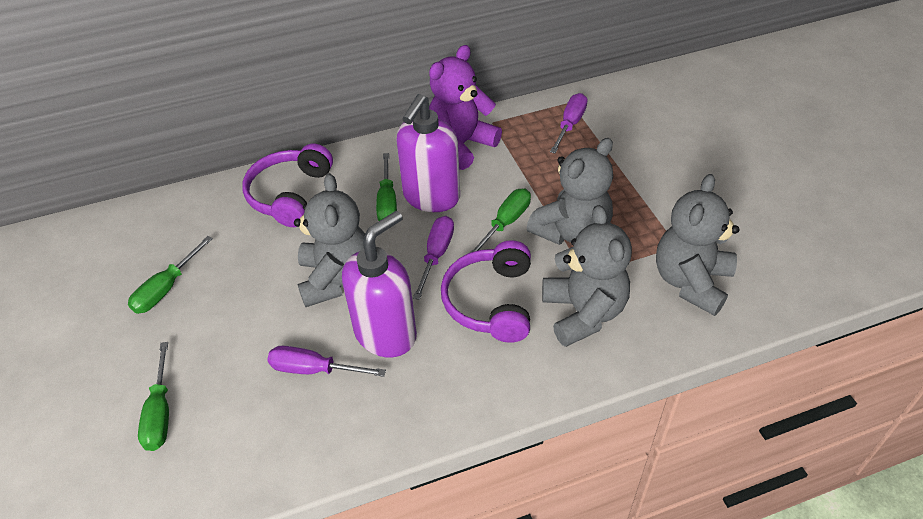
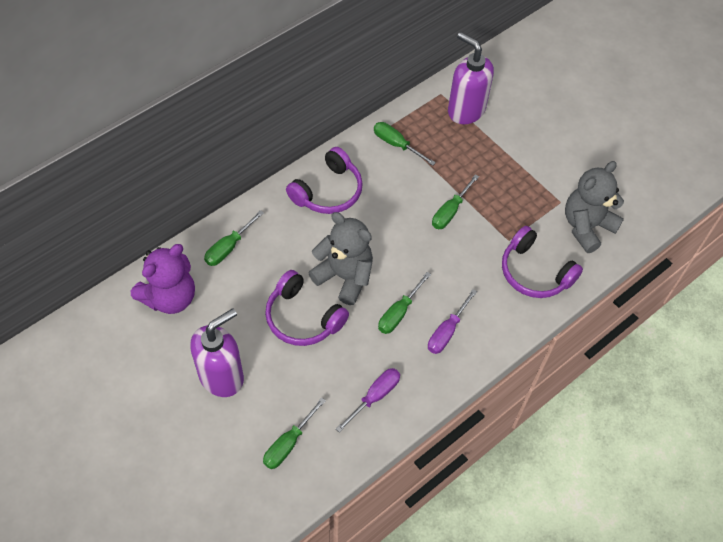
green screwdriver: 4 -> 5
grey teddy bear: 4 -> 2
purple headphones: 2 -> 3
purple screwdriver: 3 -> 2

